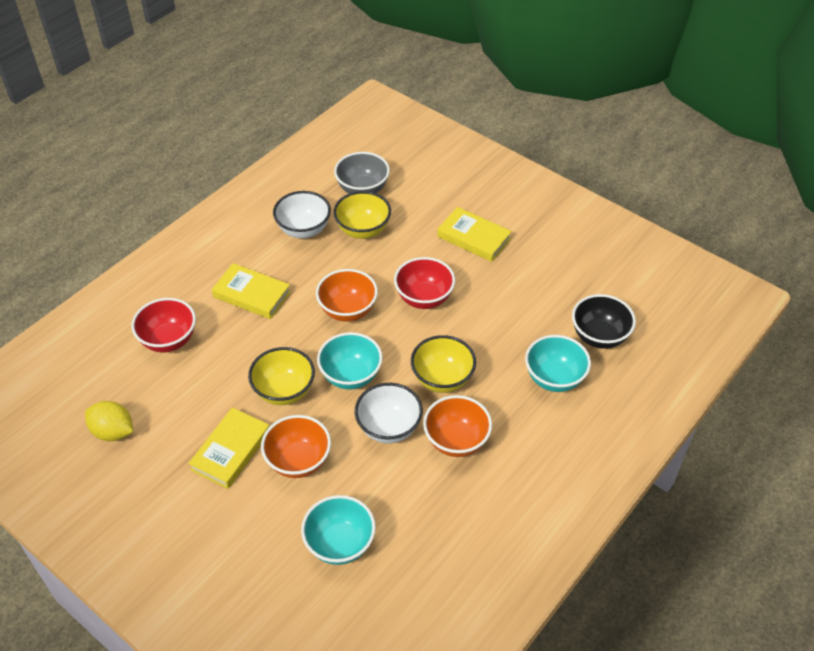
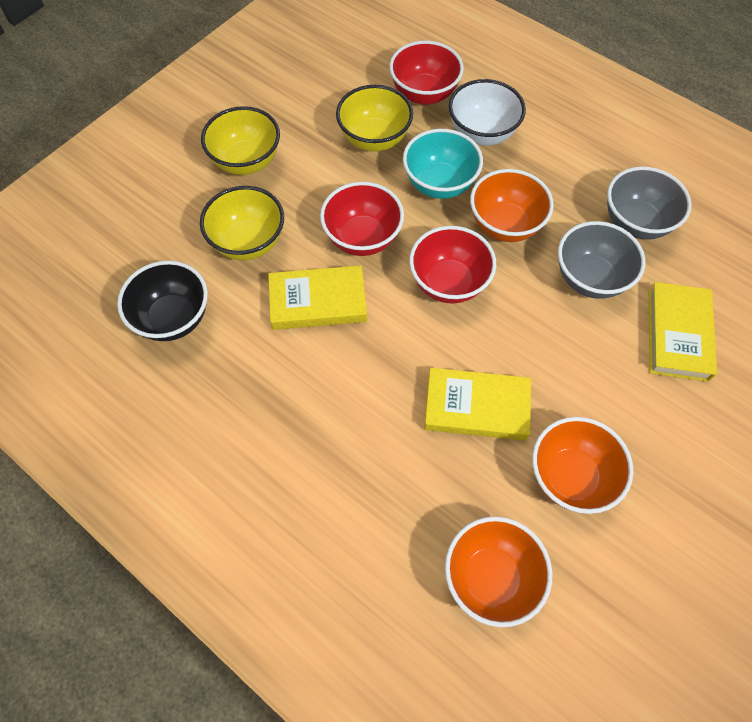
grey bowl: 1 -> 2
red bowl: 2 -> 3
turquoise bowl: 3 -> 1
white bowl: 2 -> 1
yellow lemon: 1 -> 0

